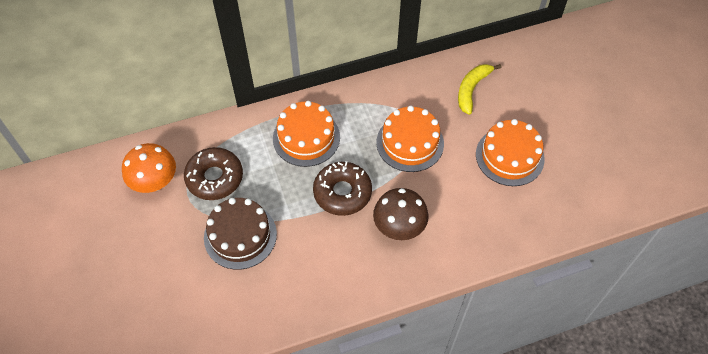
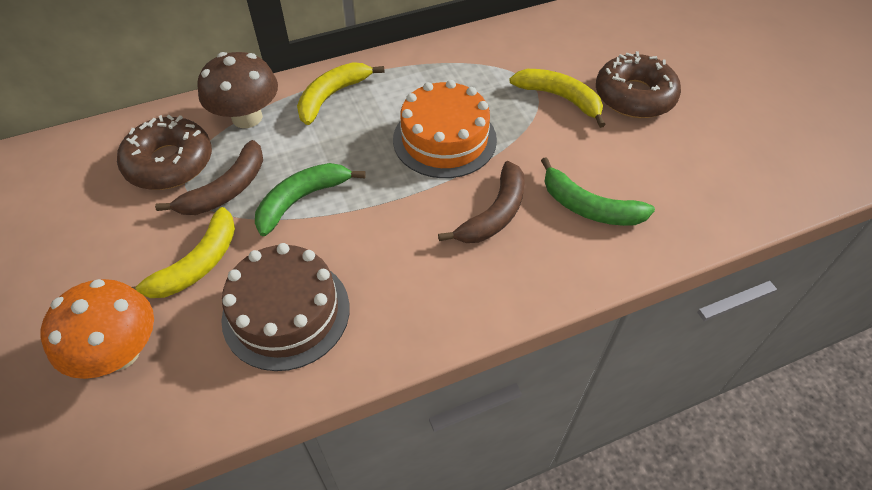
brown banana: 0 -> 2
green banana: 0 -> 2
orange cake: 3 -> 1
yellow banana: 1 -> 3

